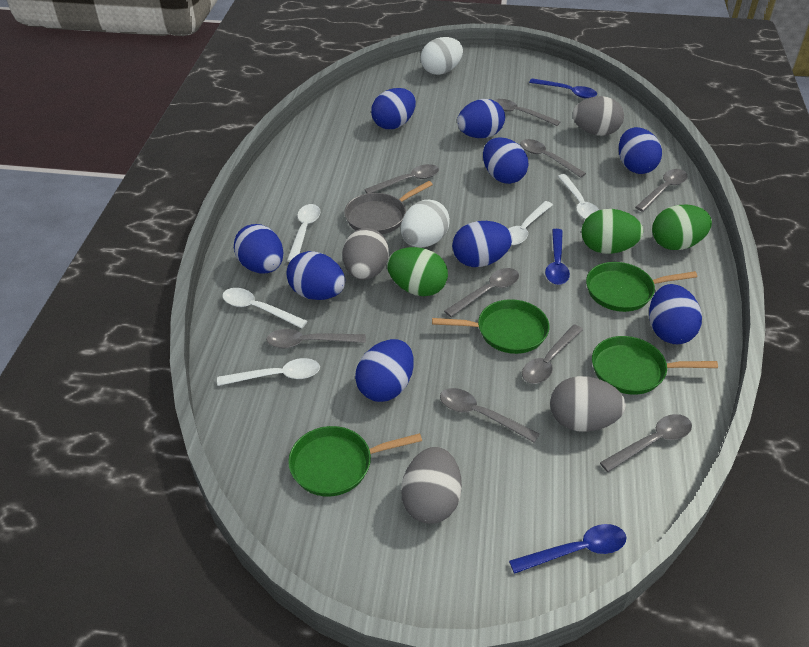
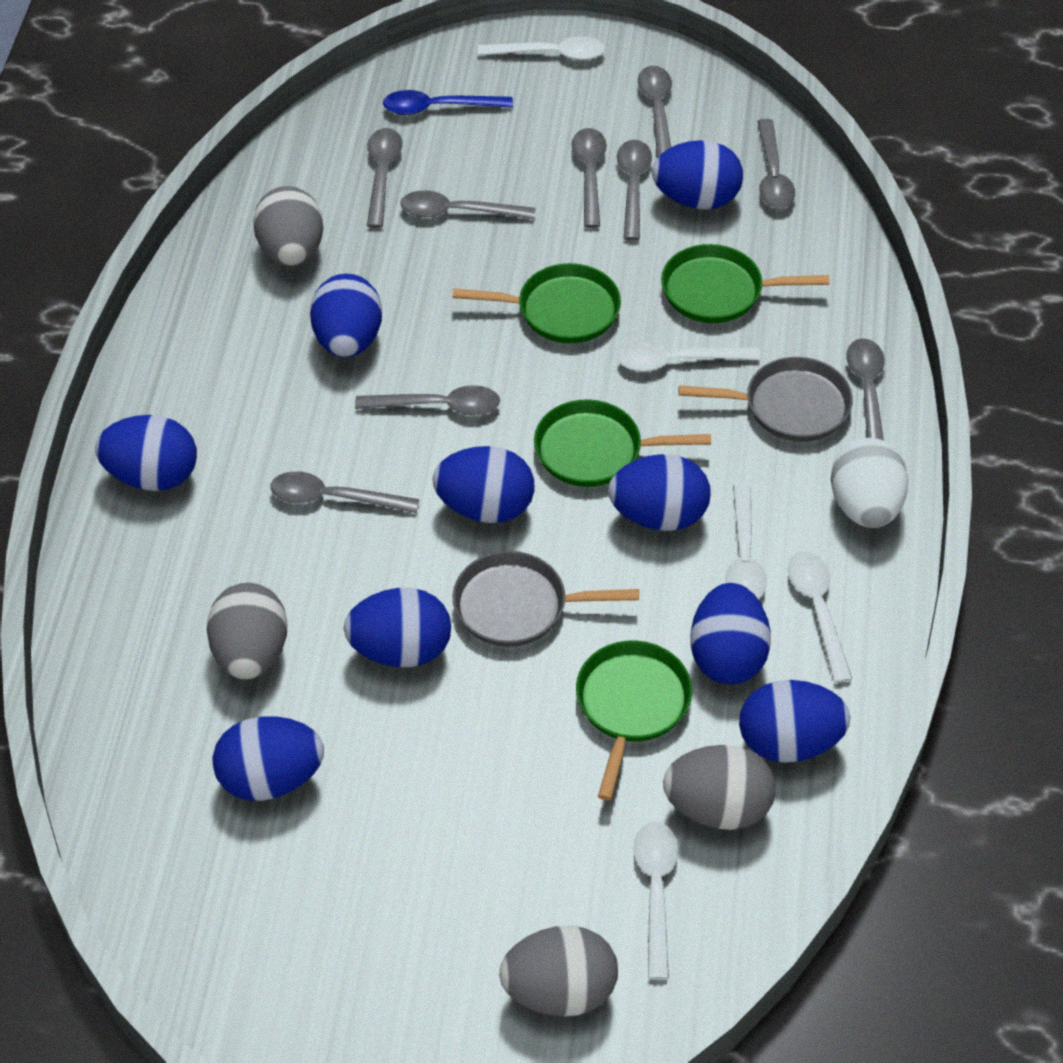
blue spoon: 3 -> 1
green egg: 3 -> 0
grey pan: 1 -> 2
white egg: 2 -> 1

